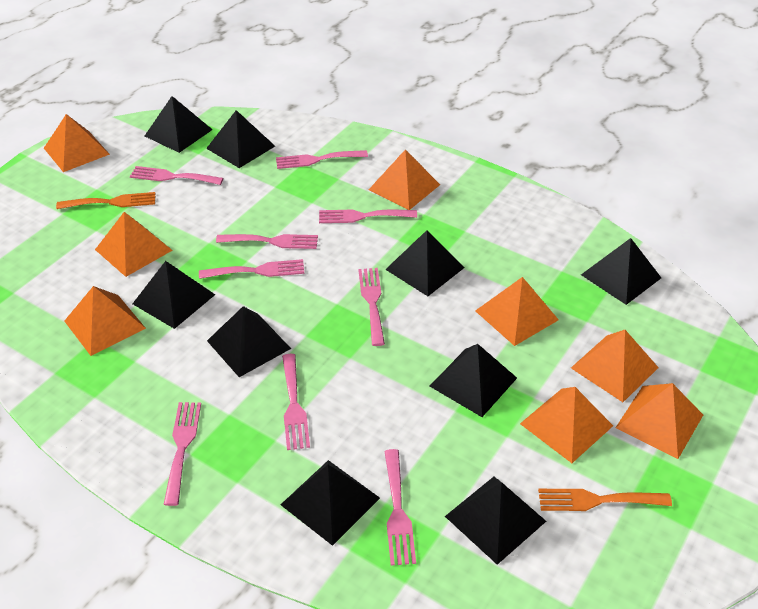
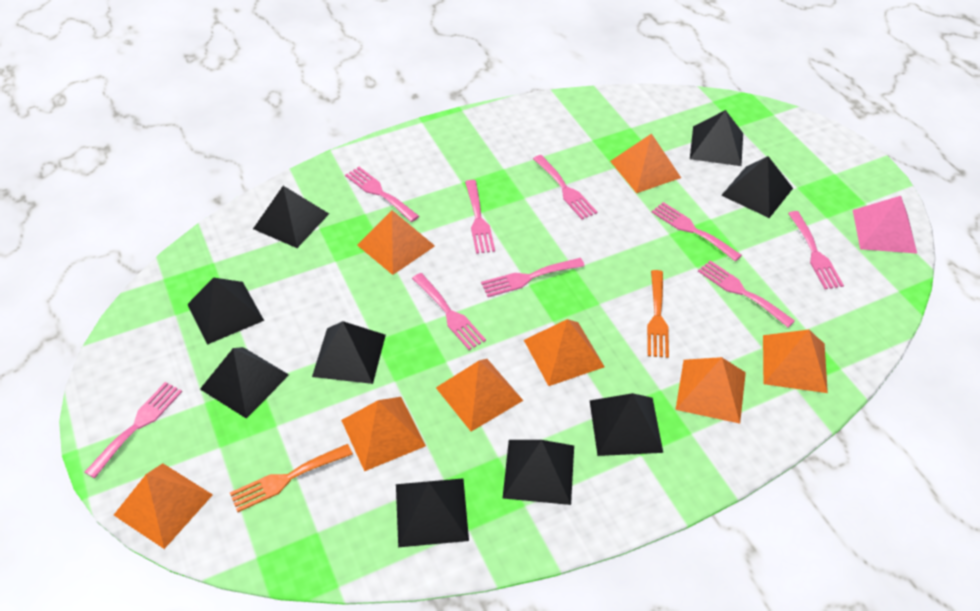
pink pyramid: 0 -> 1

